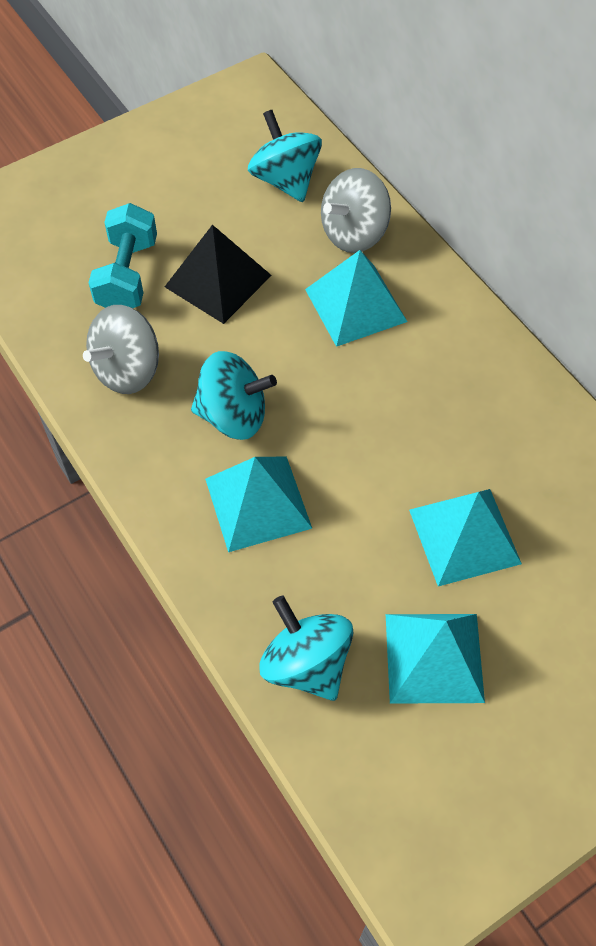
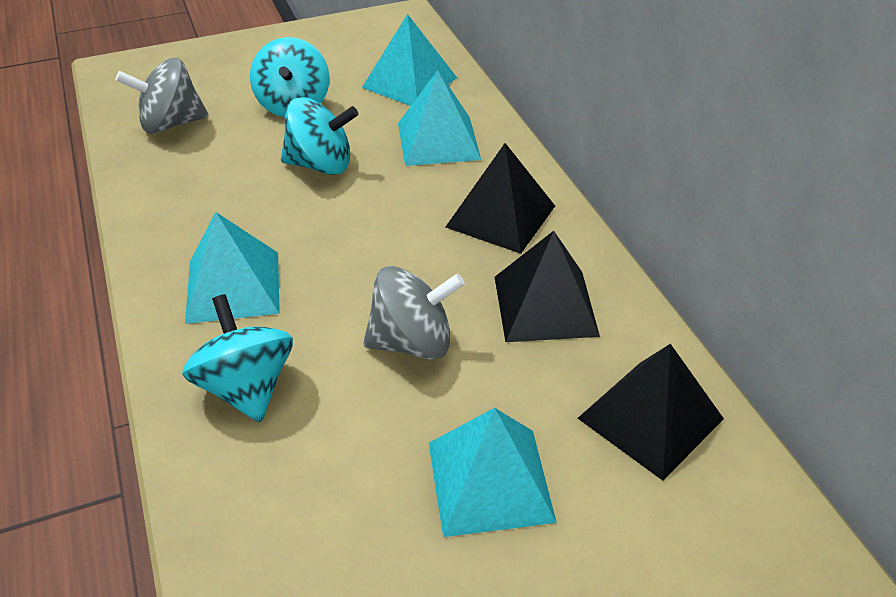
black pyramid: 1 -> 3
turquoise dumbbell: 1 -> 0

